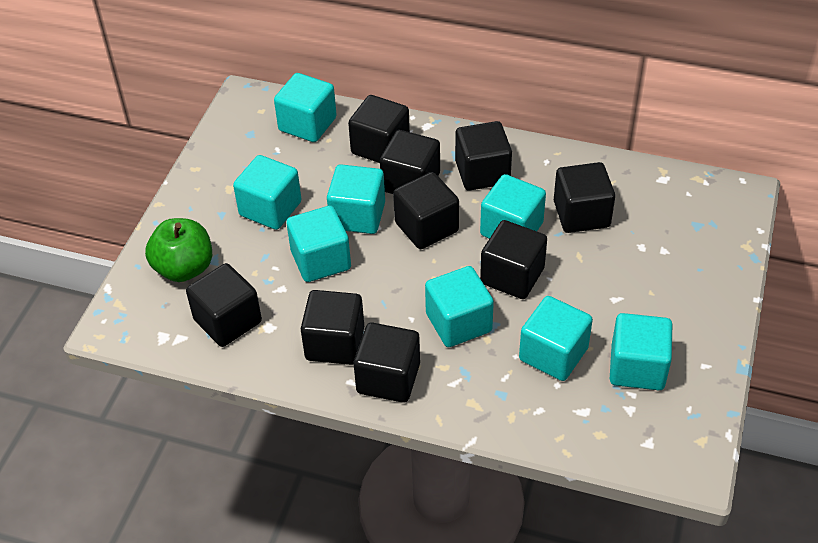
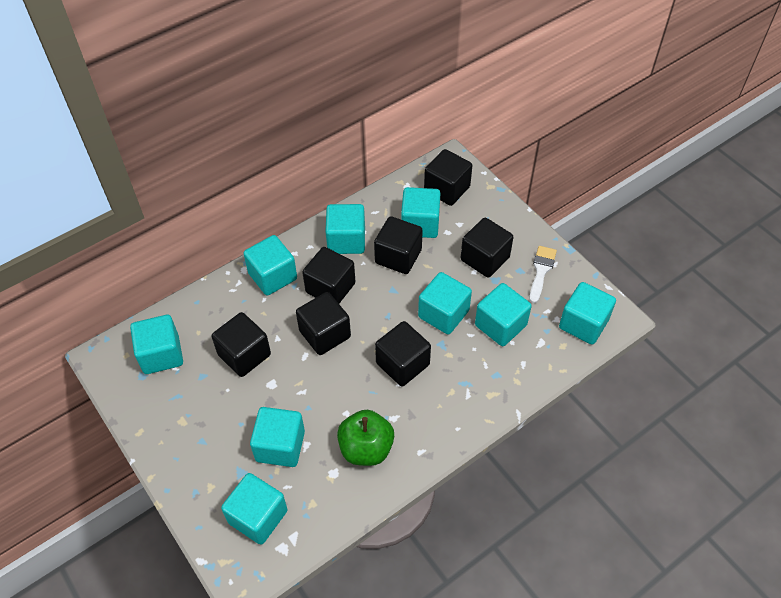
black cube: 9 -> 7
turquoise cube: 8 -> 9
white brush: 0 -> 1

